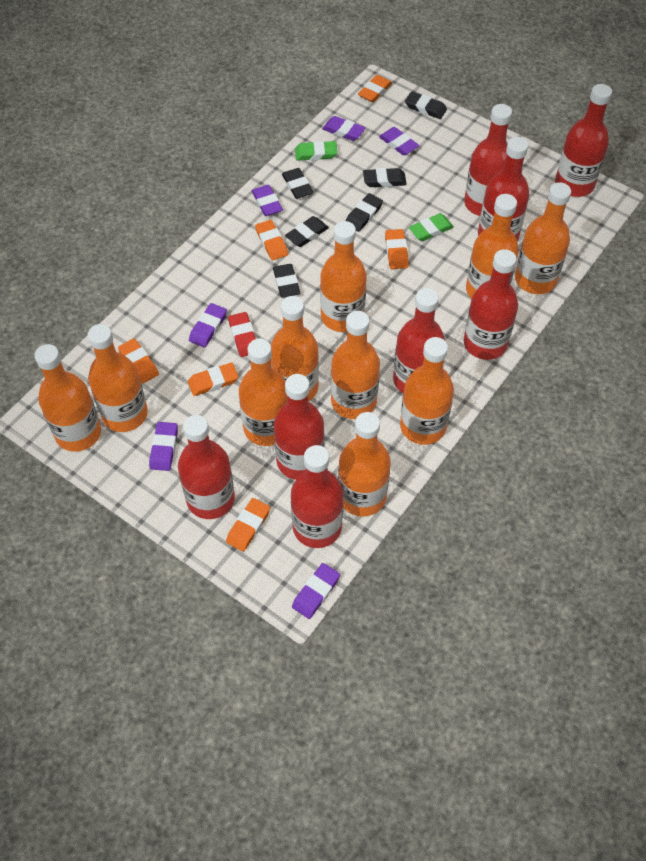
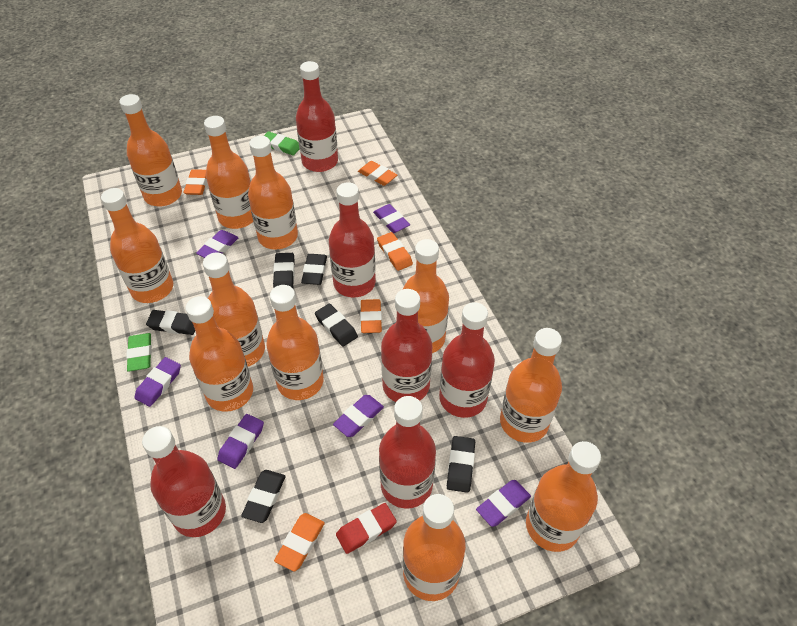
orange bottle: 10 -> 11
orange eraser: 6 -> 5
red bottle: 8 -> 6

